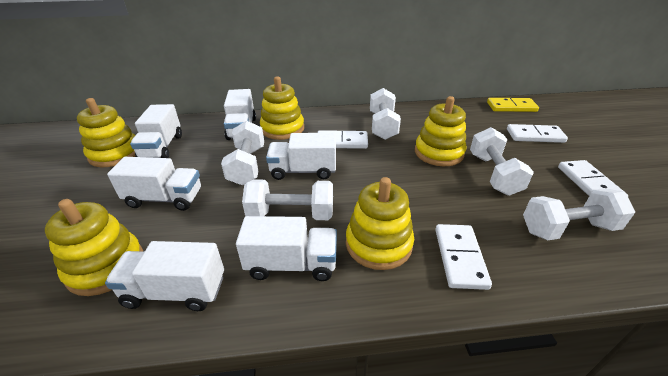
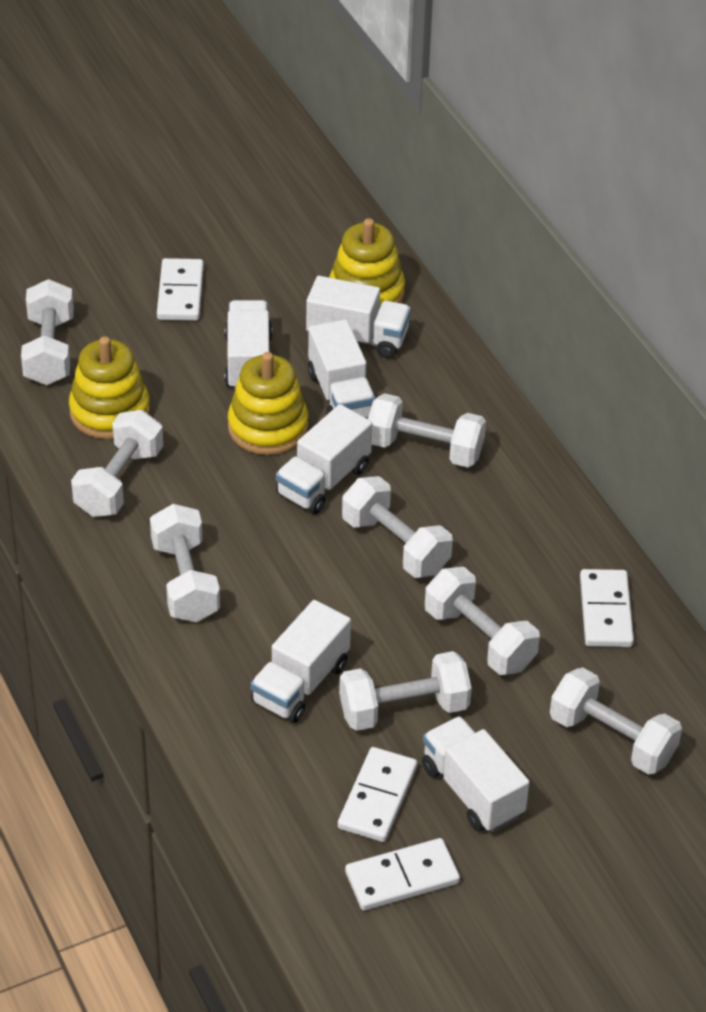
white dumbbell: 5 -> 8
yellow domino: 1 -> 0
yellow stacking toy: 5 -> 3

